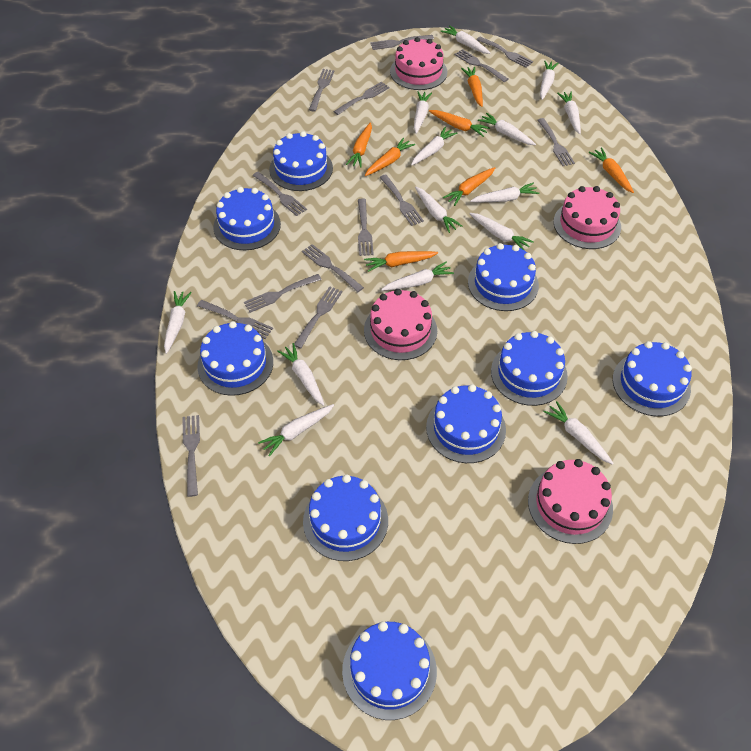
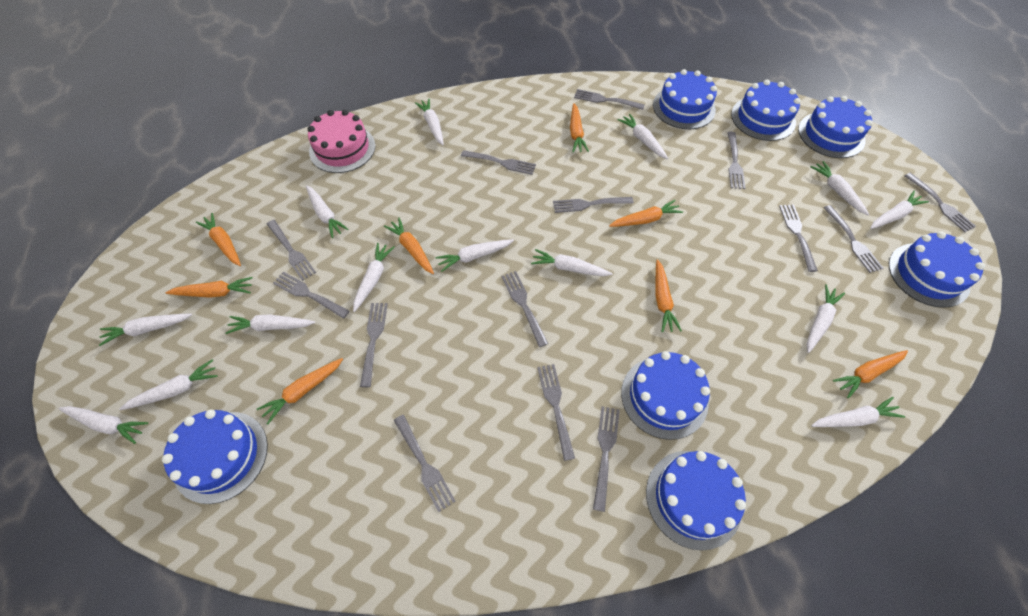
blue cake: 9 -> 7
orange carrot: 7 -> 8
pink cake: 4 -> 1

